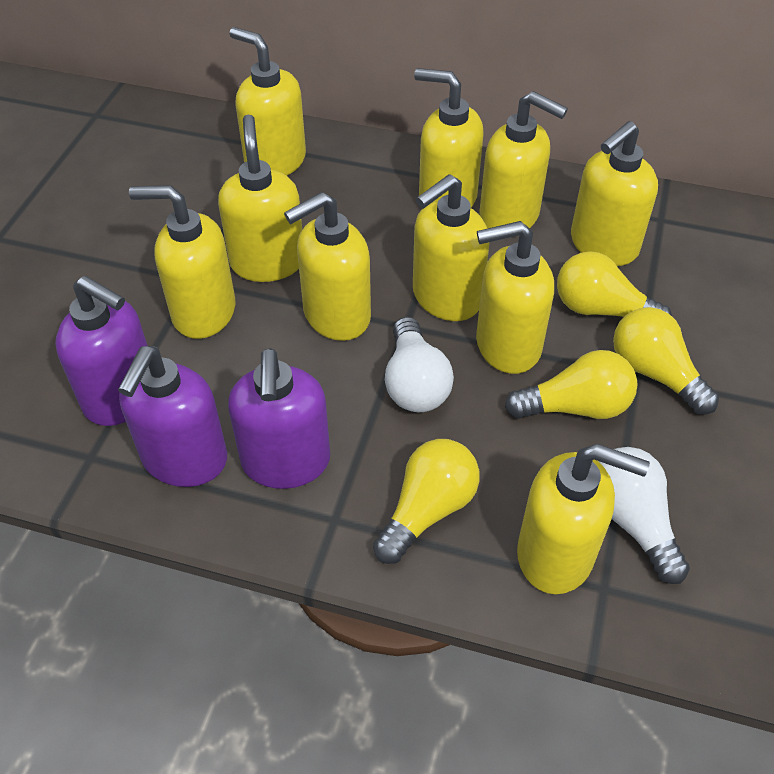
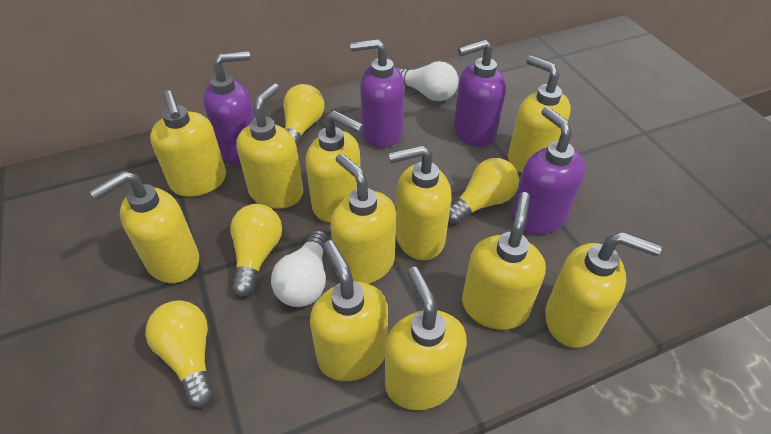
purple soap dispenser: 3 -> 4
yellow soap dispenser: 10 -> 11

